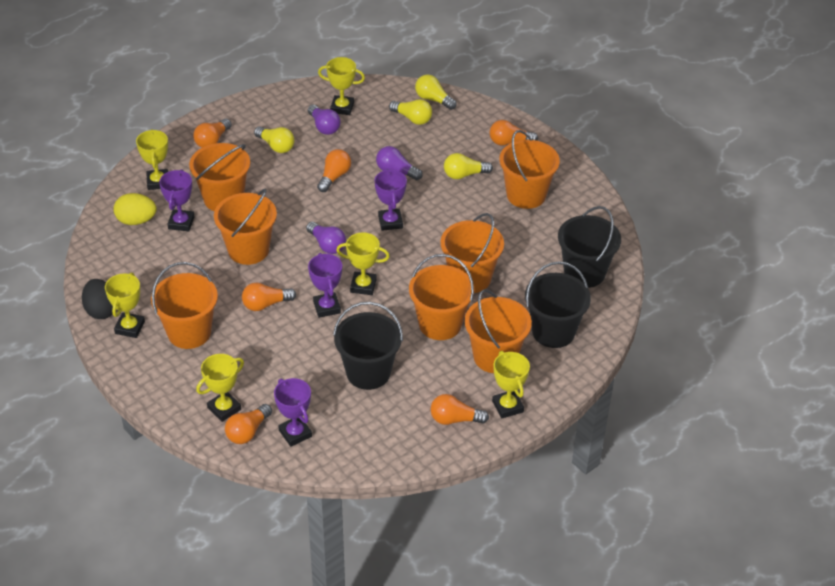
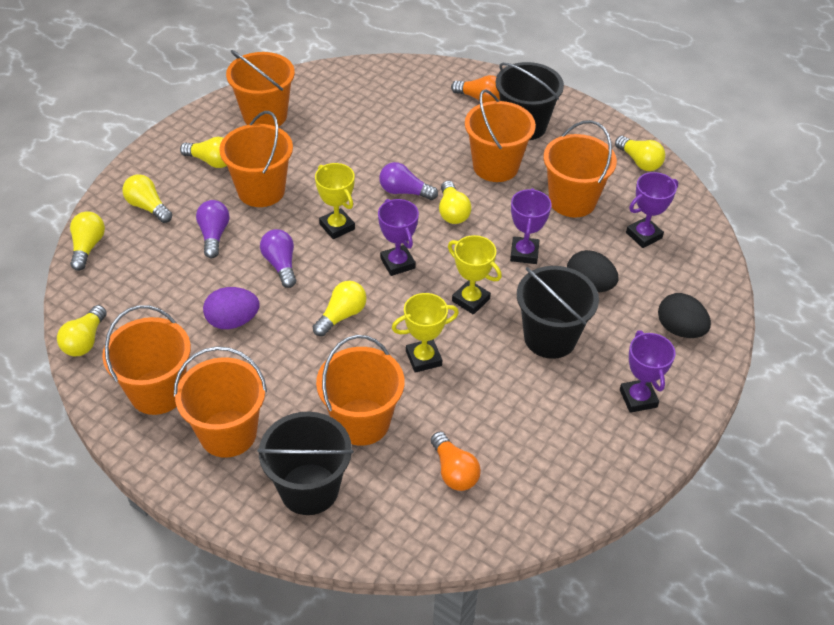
black egg: 1 -> 2
orange light bulb: 6 -> 2
purple egg: 0 -> 1
yellow egg: 1 -> 0
yellow light bulb: 4 -> 7
yellow trophy: 6 -> 3

